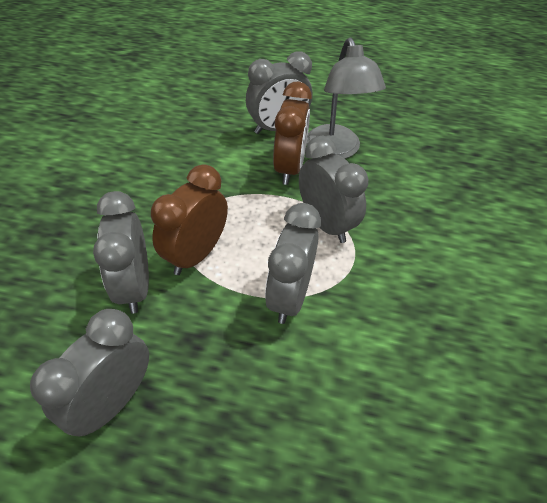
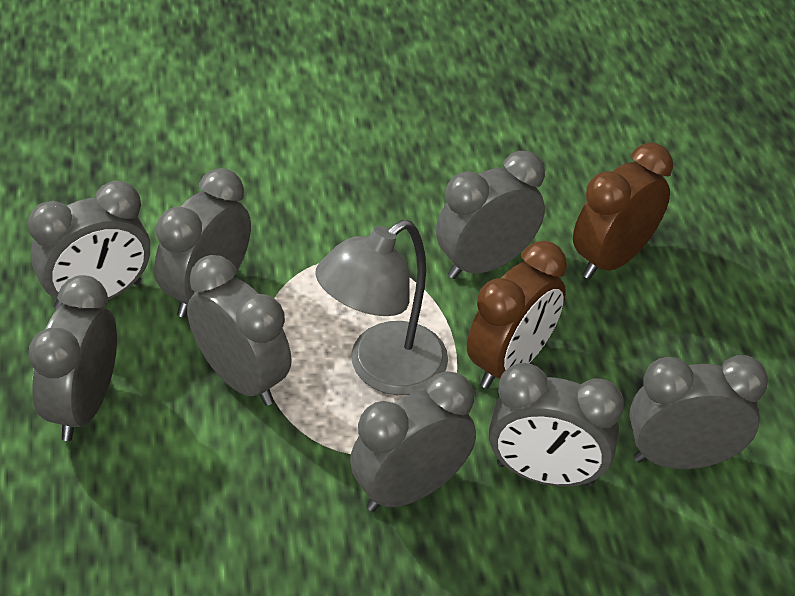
grey clock: 5 -> 8

